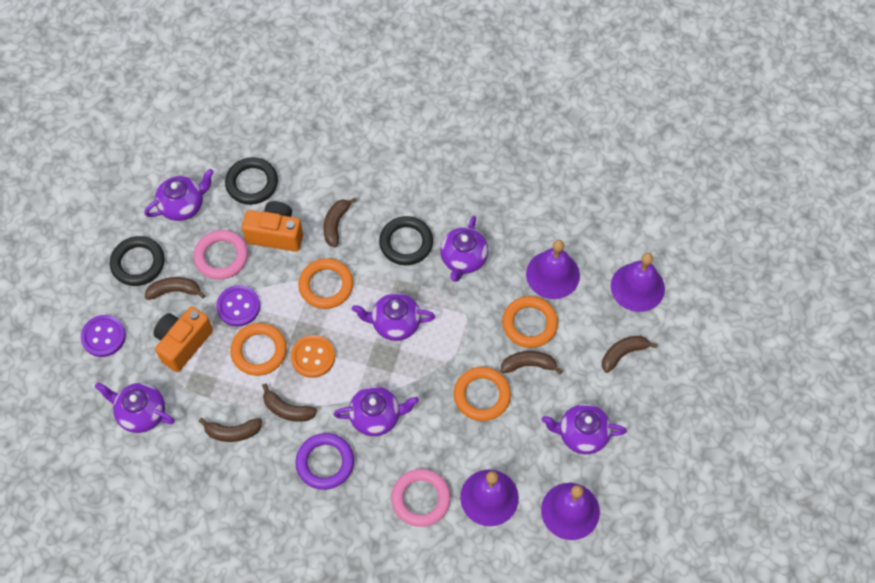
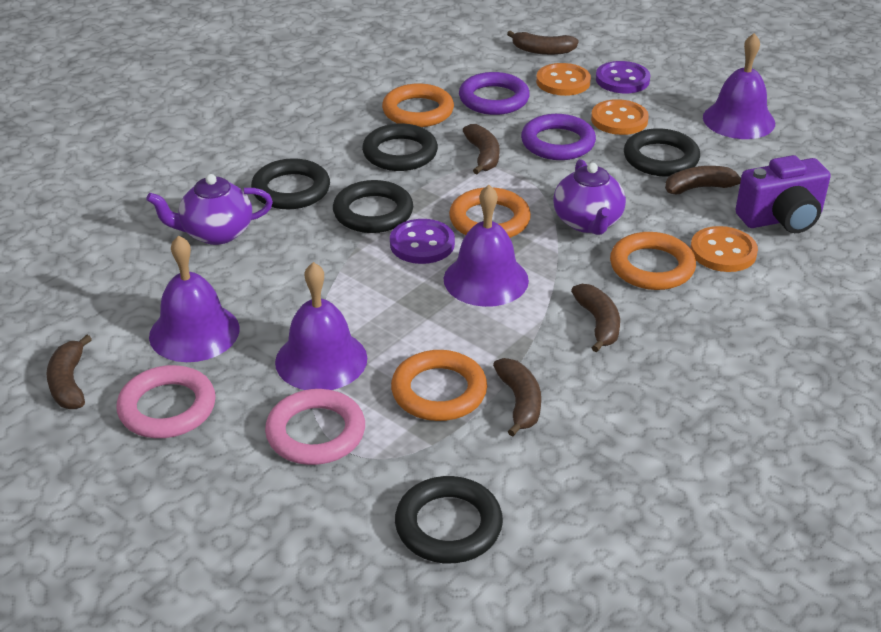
black ring: 3 -> 5
orange button: 1 -> 3
orange camera: 2 -> 0
purple camera: 0 -> 1
purple ring: 1 -> 2
purple teapot: 6 -> 2

